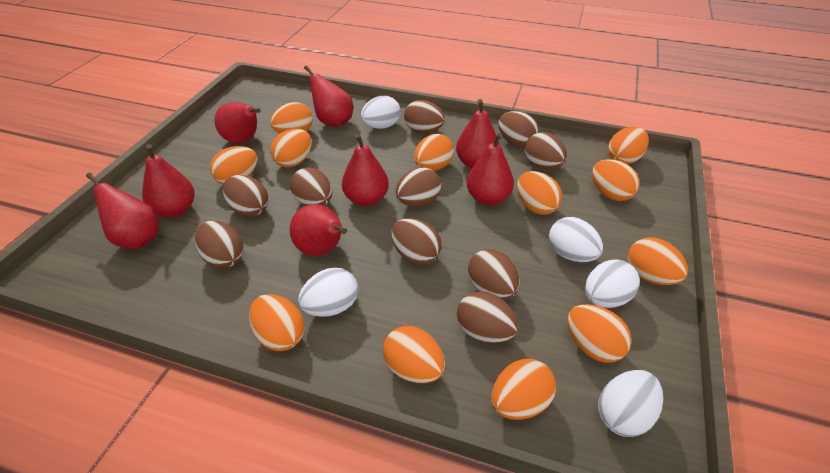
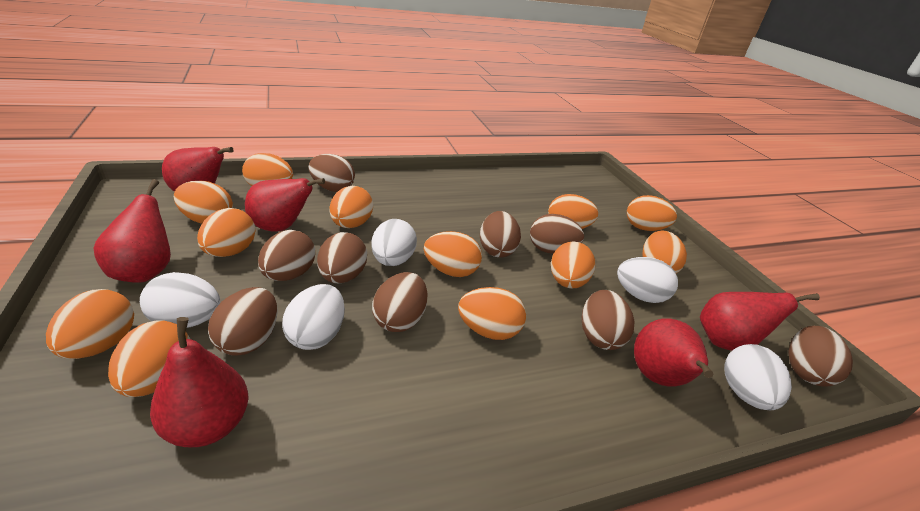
brown egg: 10 -> 9
red pear: 8 -> 6

